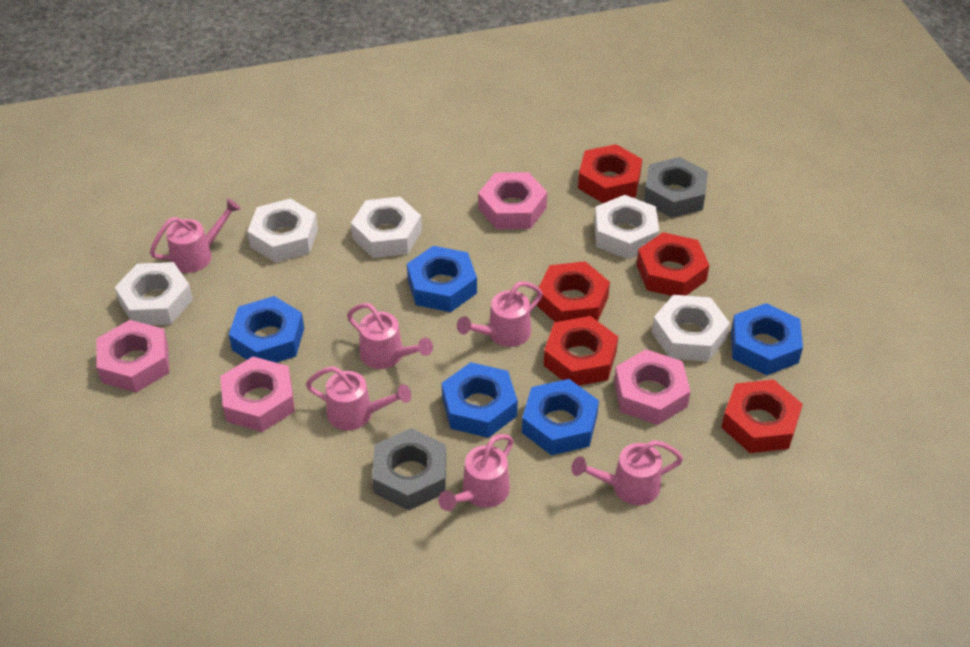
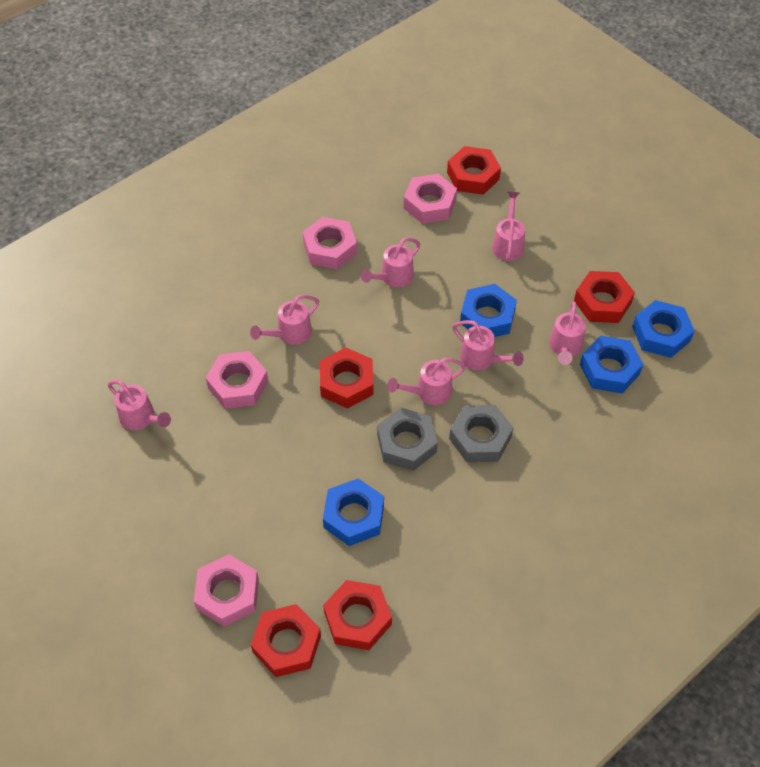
blue nut: 5 -> 4
pink watering can: 6 -> 7
white nut: 5 -> 0

